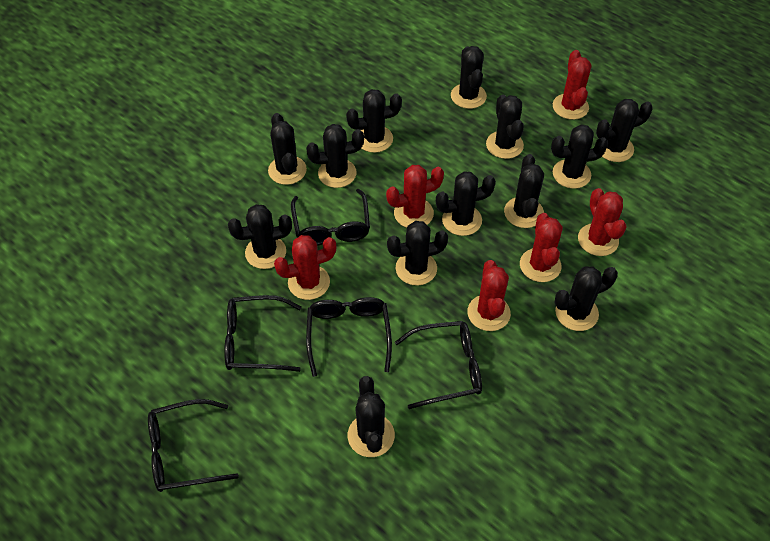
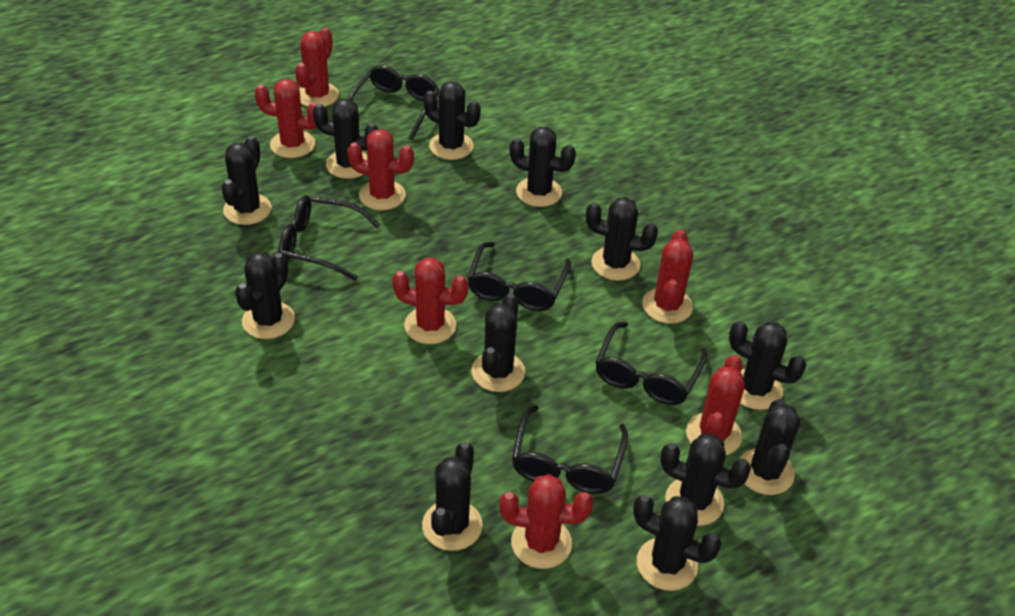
black cactus: 13 -> 12
red cactus: 6 -> 7

